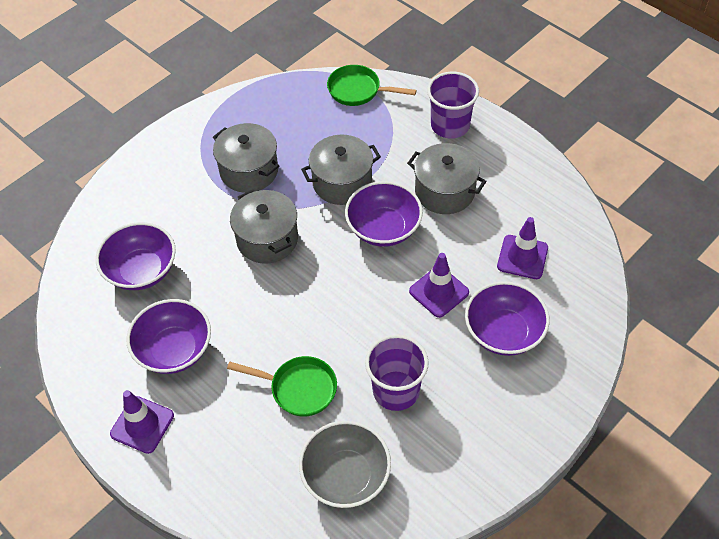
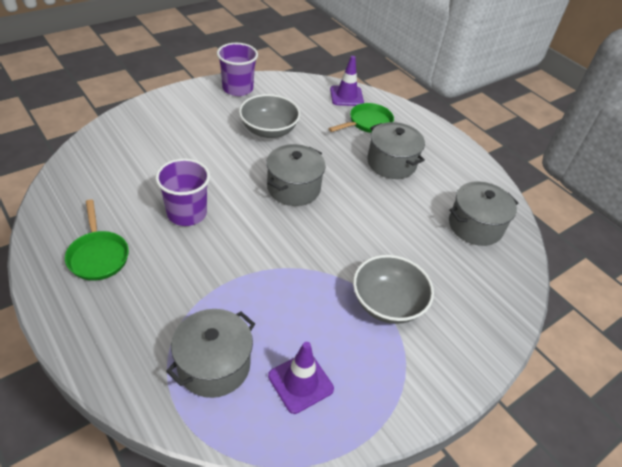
grey bowl: 1 -> 2
purple bowl: 4 -> 0
purple traffic cone: 3 -> 2

